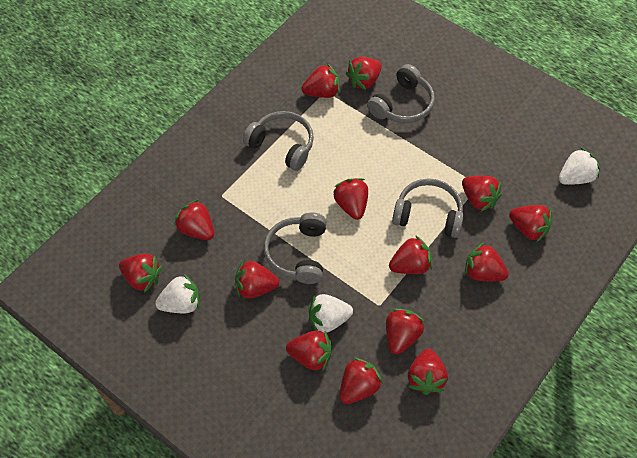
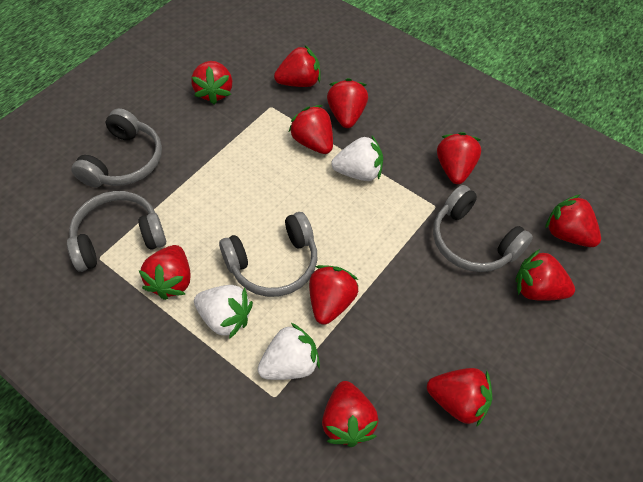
red strawberry: 14 -> 11

